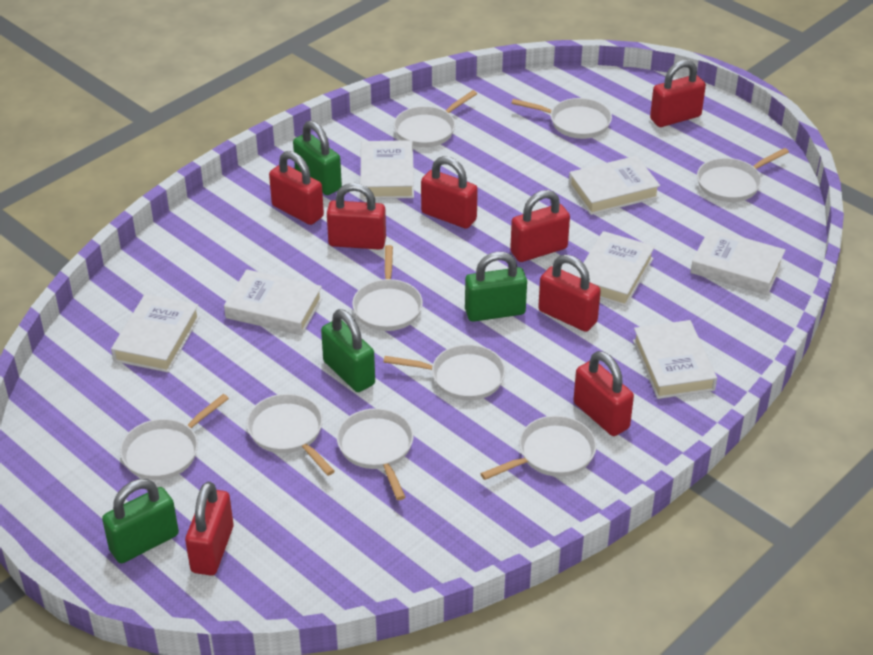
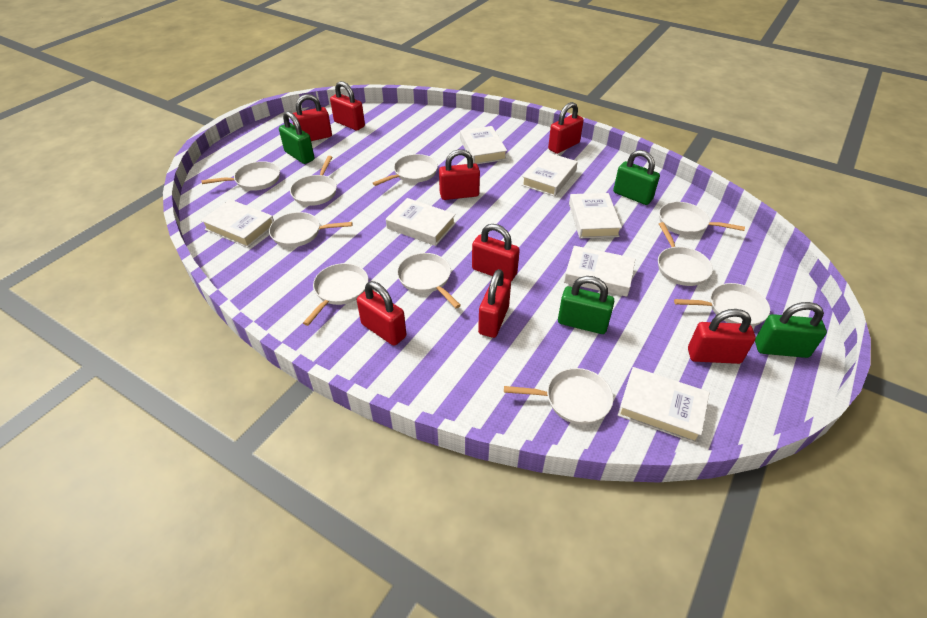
white pan: 9 -> 10

